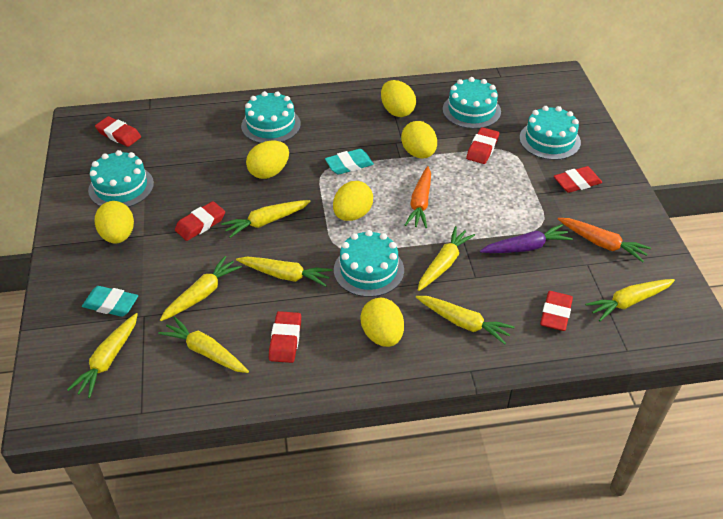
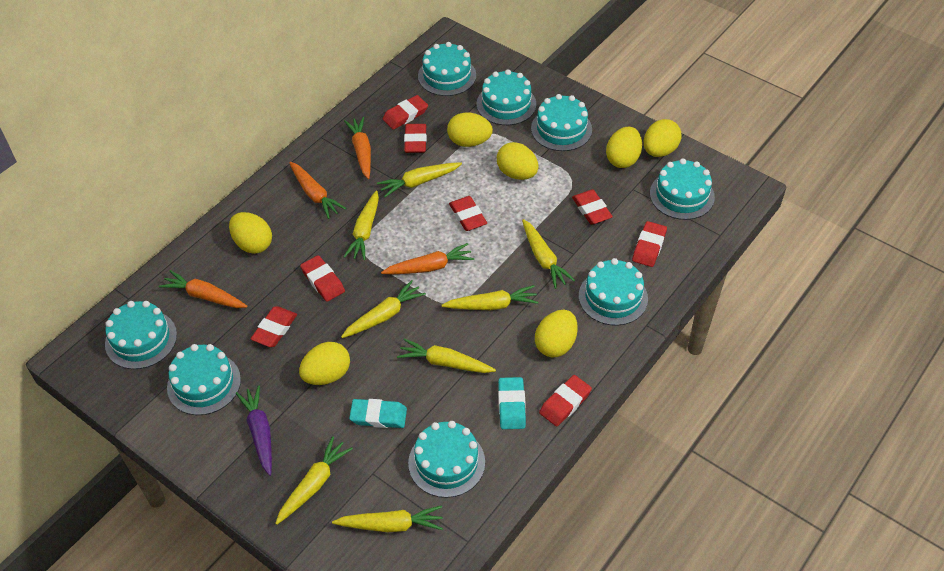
orange carrot: 2 -> 4
red eraser: 6 -> 8
turquoise cake: 5 -> 8
yellow egg: 6 -> 7

